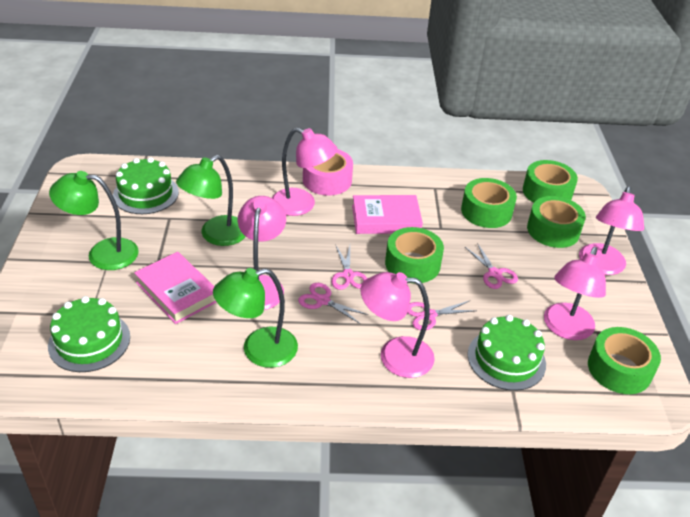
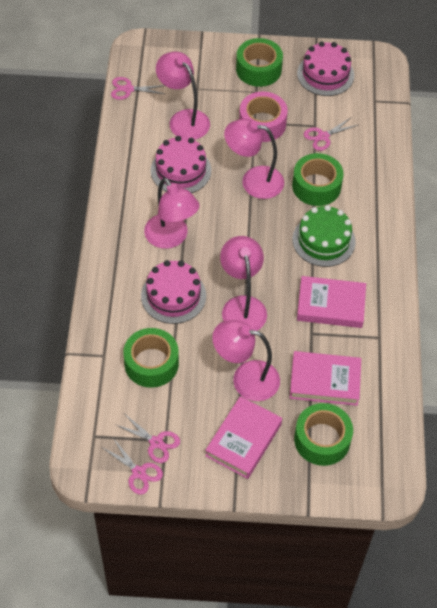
green cake: 3 -> 1
green lamp: 3 -> 0
green tape: 5 -> 4
pink book: 2 -> 3
pink cake: 0 -> 3

